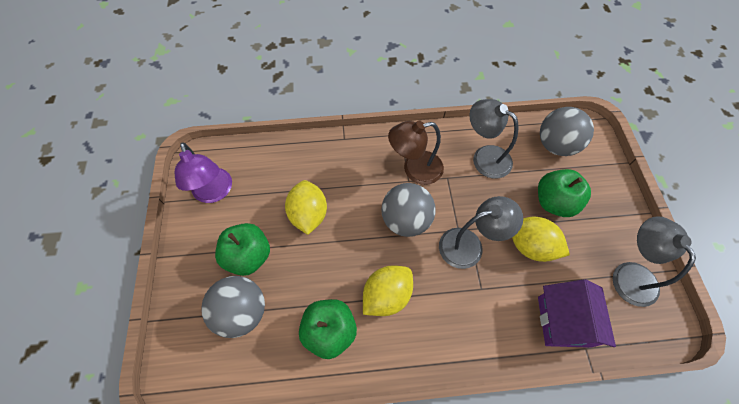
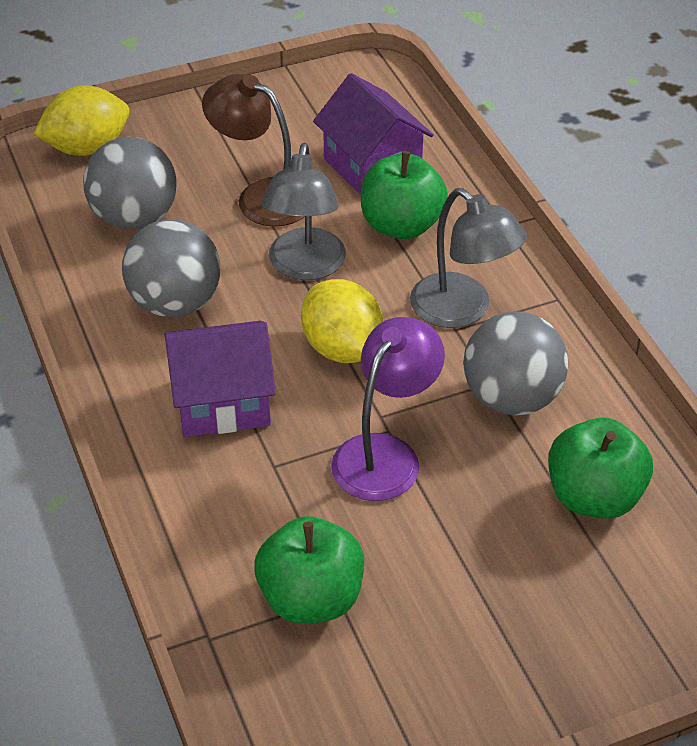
grey lamp: 3 -> 2
purple house: 1 -> 2
yellow lemon: 3 -> 2

